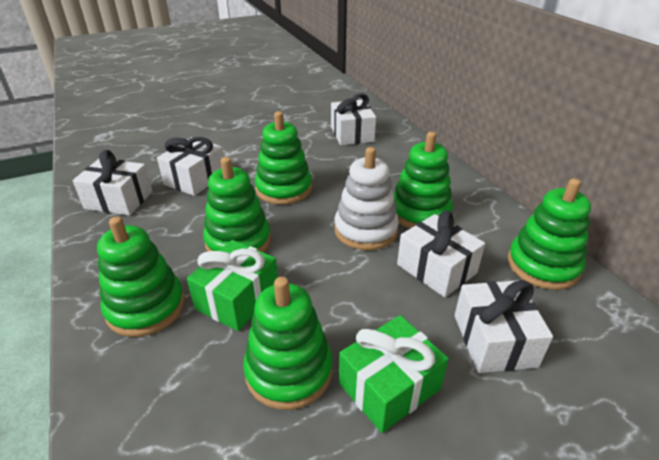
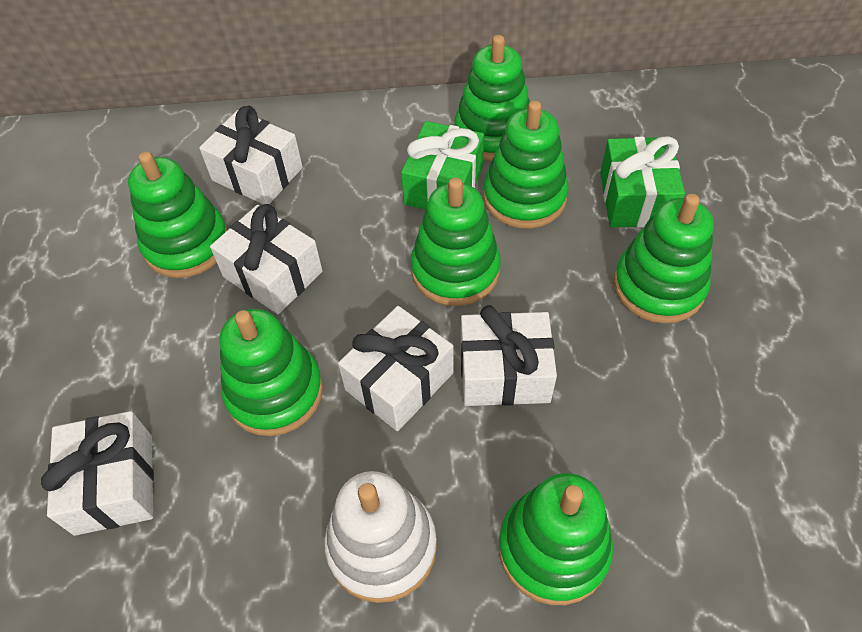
green stacking toy: 6 -> 7

